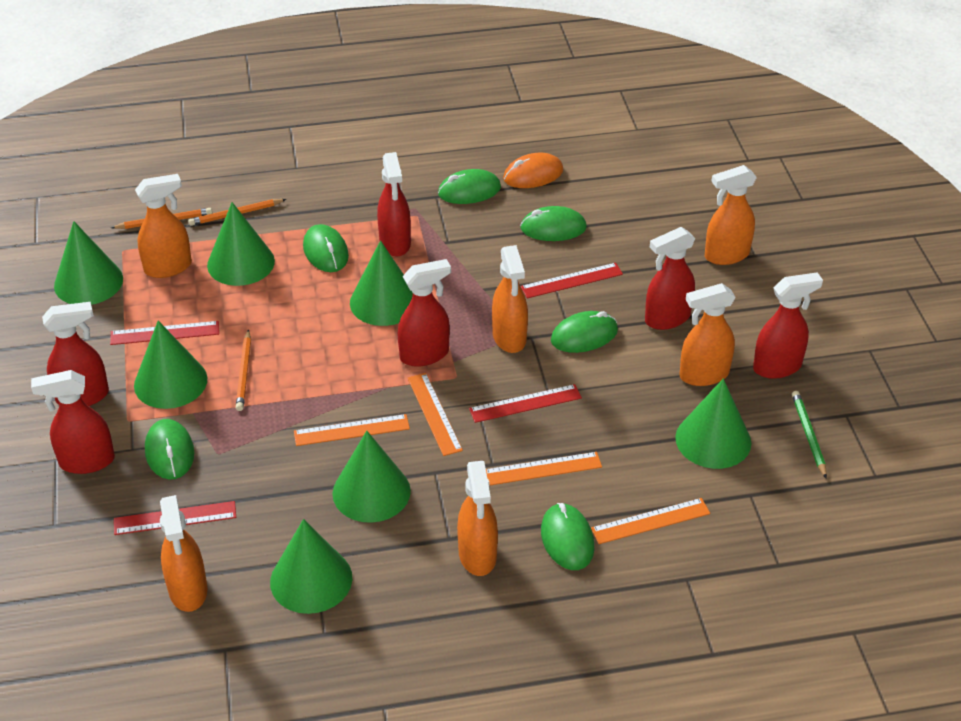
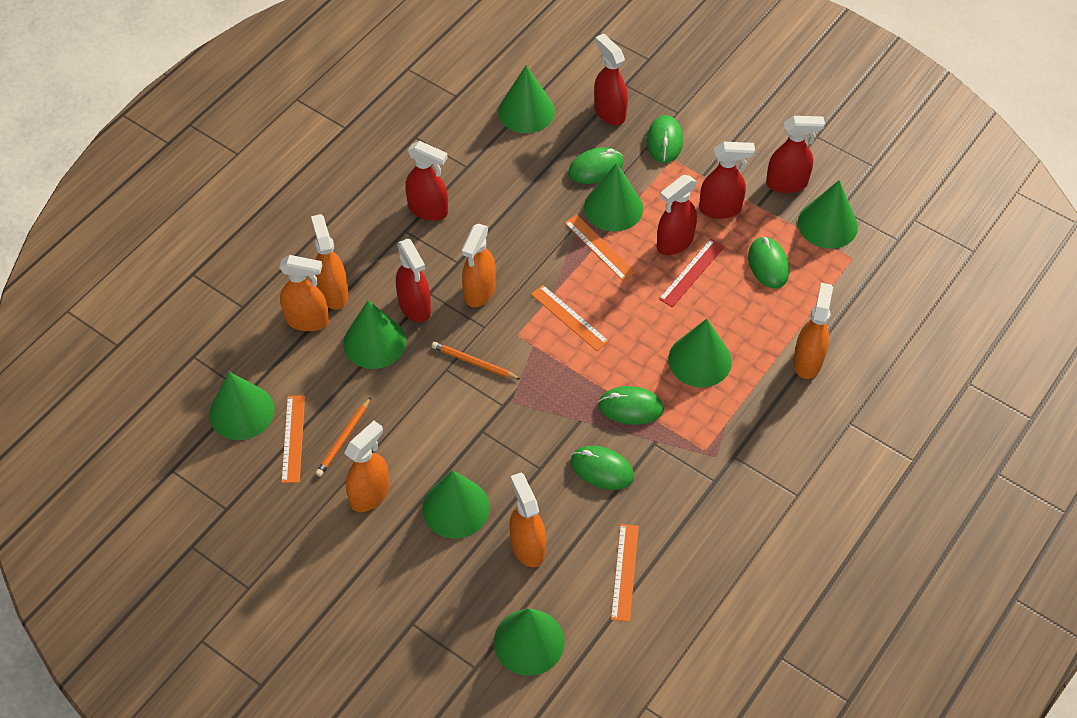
green cone: 7 -> 8
green mouse: 6 -> 5
green pencil: 1 -> 0
orange mouse: 1 -> 0
orange pencil: 3 -> 2
red ruler: 4 -> 1

